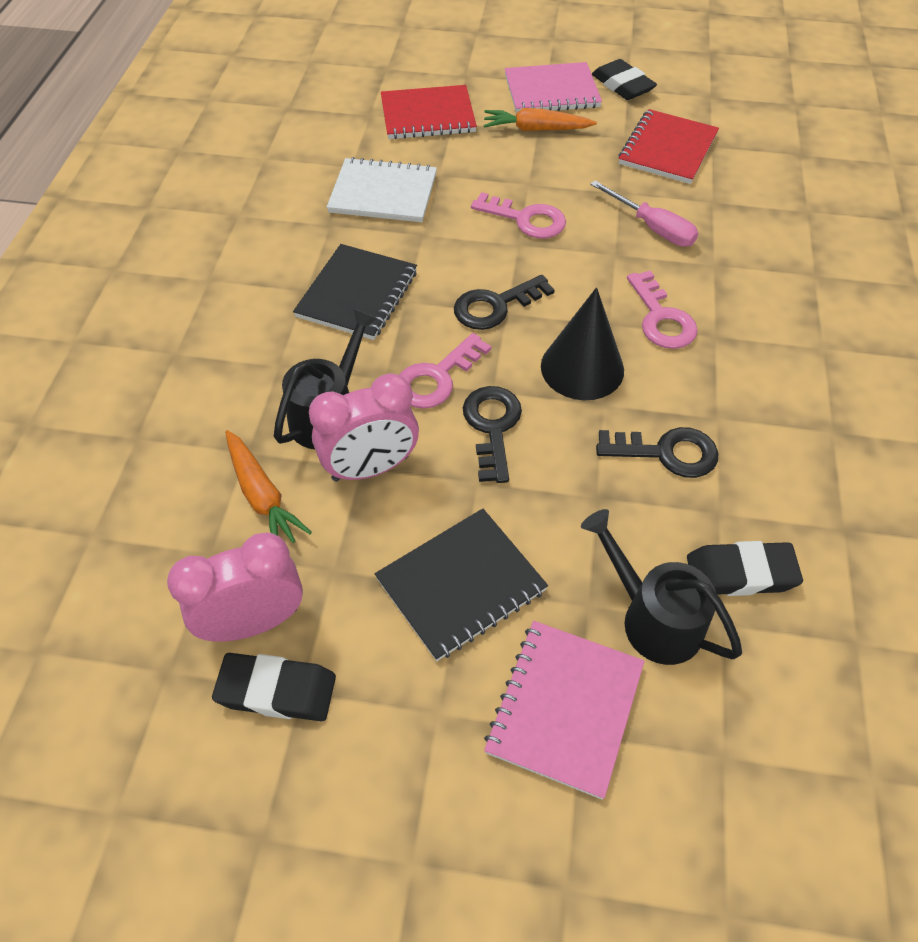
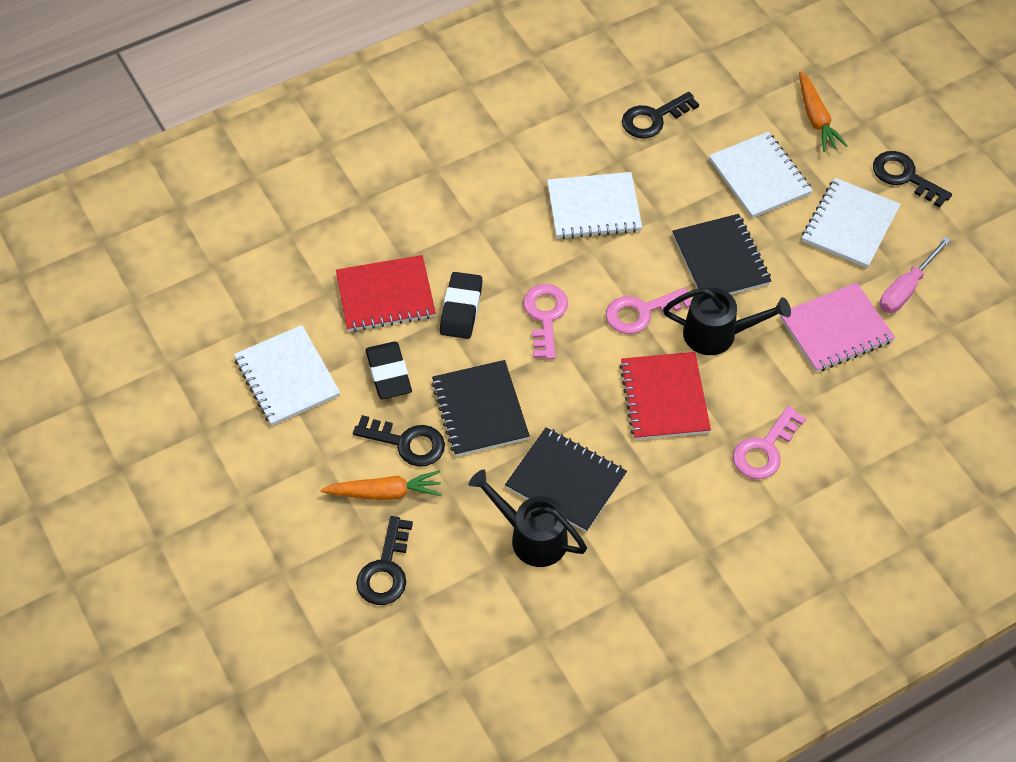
black cone: 1 -> 0
black eraser: 3 -> 2
black key: 3 -> 4
black notebook: 2 -> 3
pink clock: 2 -> 0
pink notebook: 2 -> 1
white notebook: 1 -> 4

